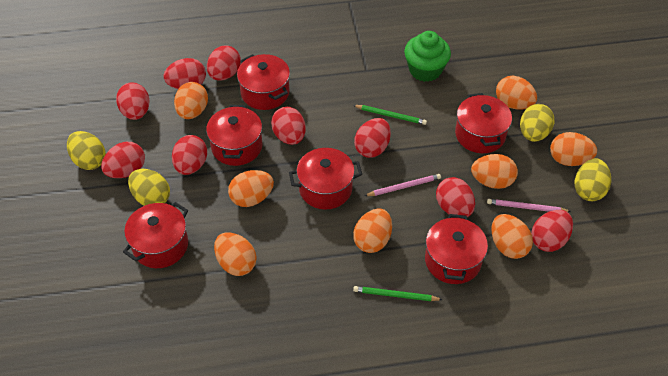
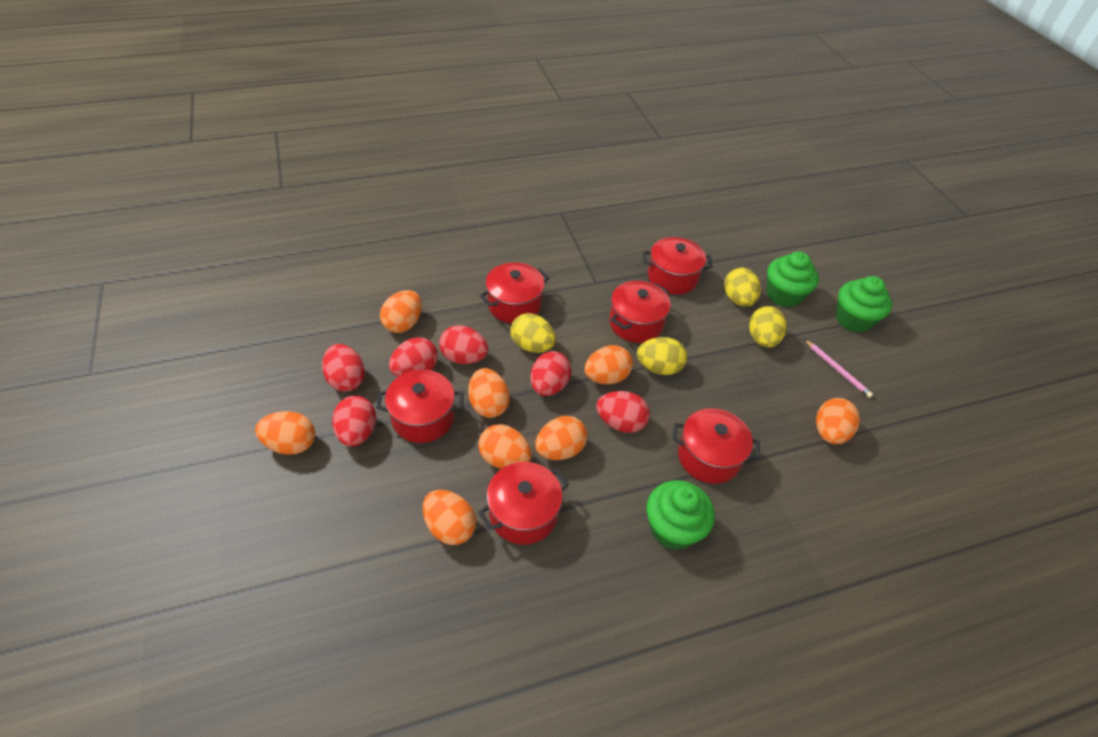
green cupcake: 1 -> 3
green pencil: 2 -> 0
pink pencil: 2 -> 1
red egg: 9 -> 6

